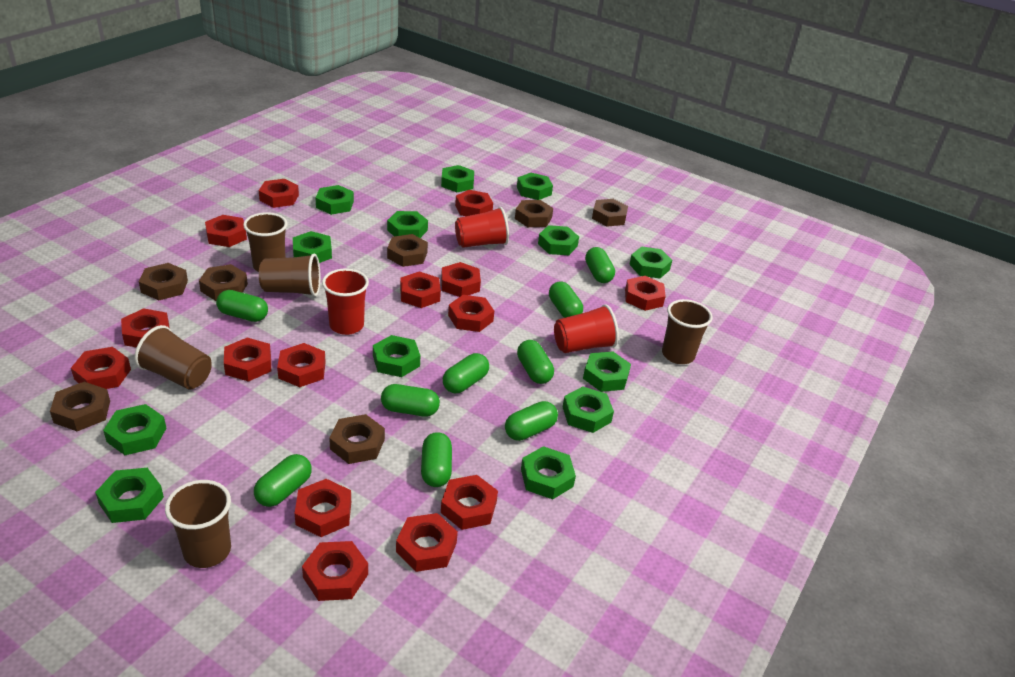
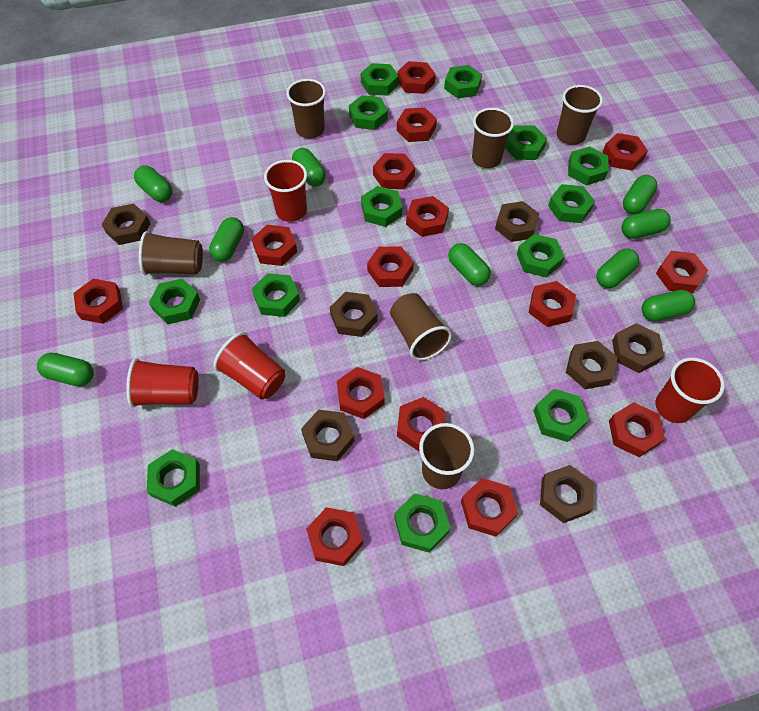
brown cup: 5 -> 6
red cup: 3 -> 4

